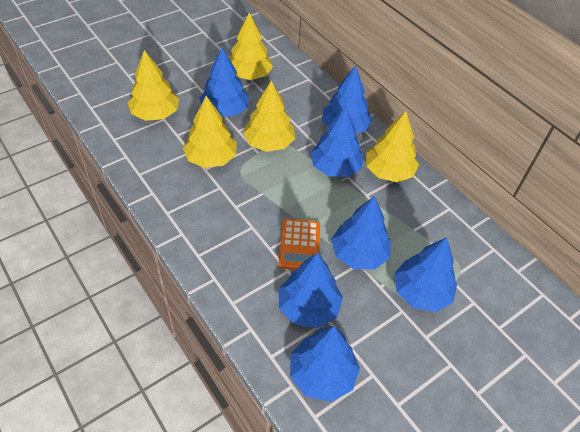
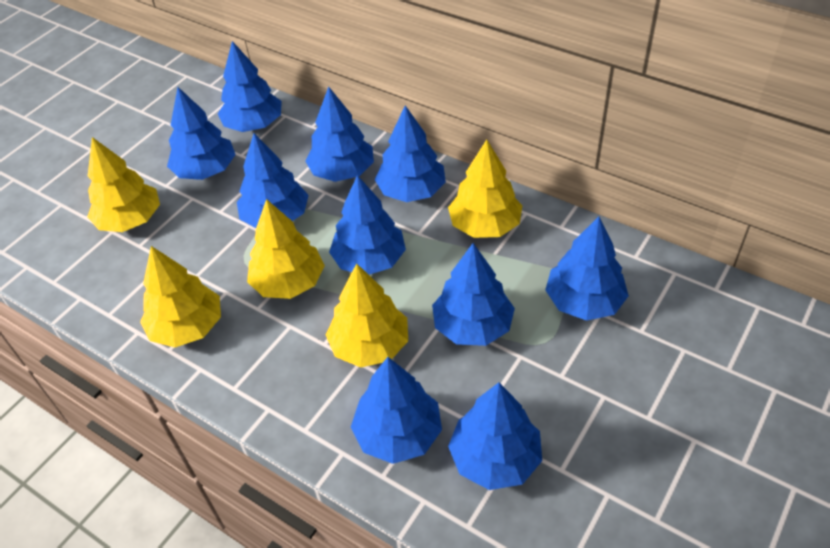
blue tree: 7 -> 10
orange calculator: 1 -> 0

